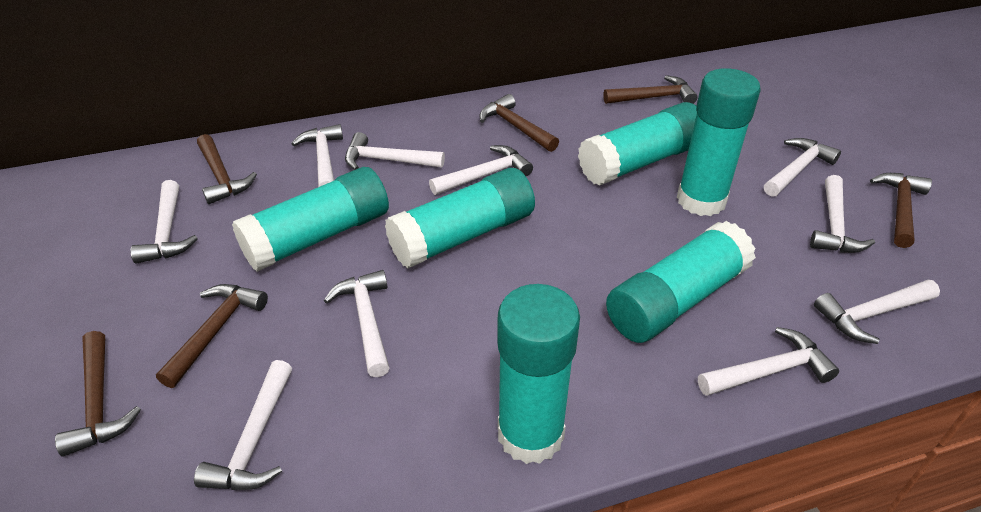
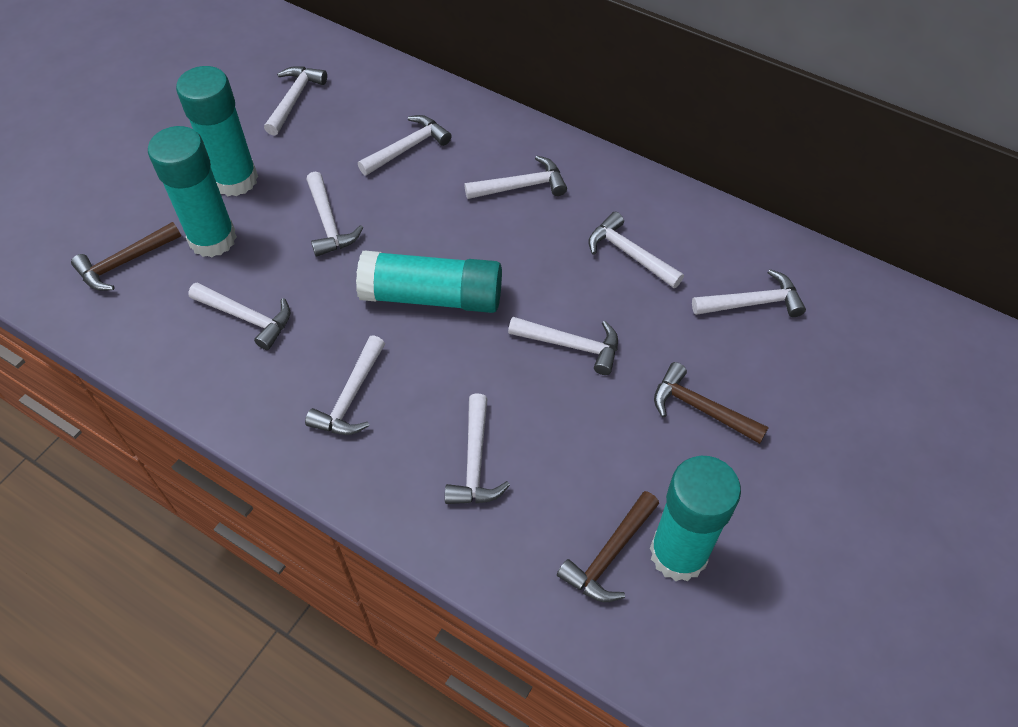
brown hammer: 6 -> 3
turquoise glue stick: 6 -> 4

